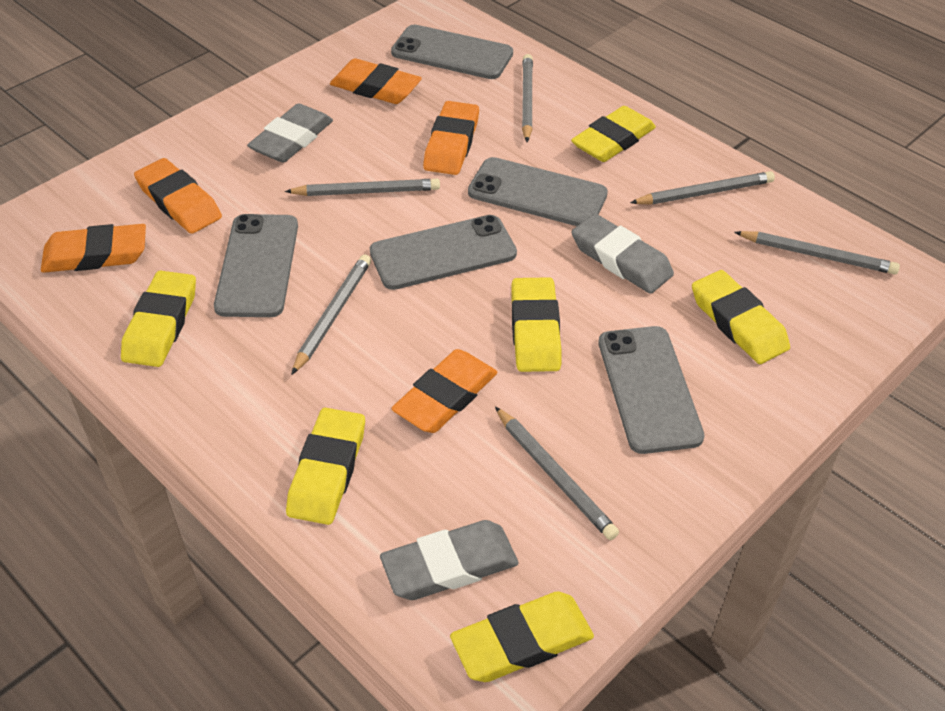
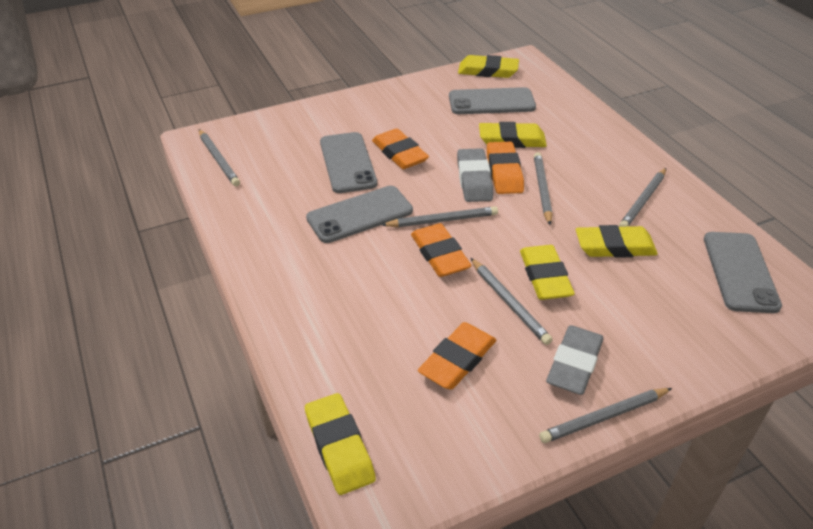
grey eraser: 3 -> 2
grey phone: 5 -> 4
orange eraser: 5 -> 4
yellow eraser: 6 -> 5

